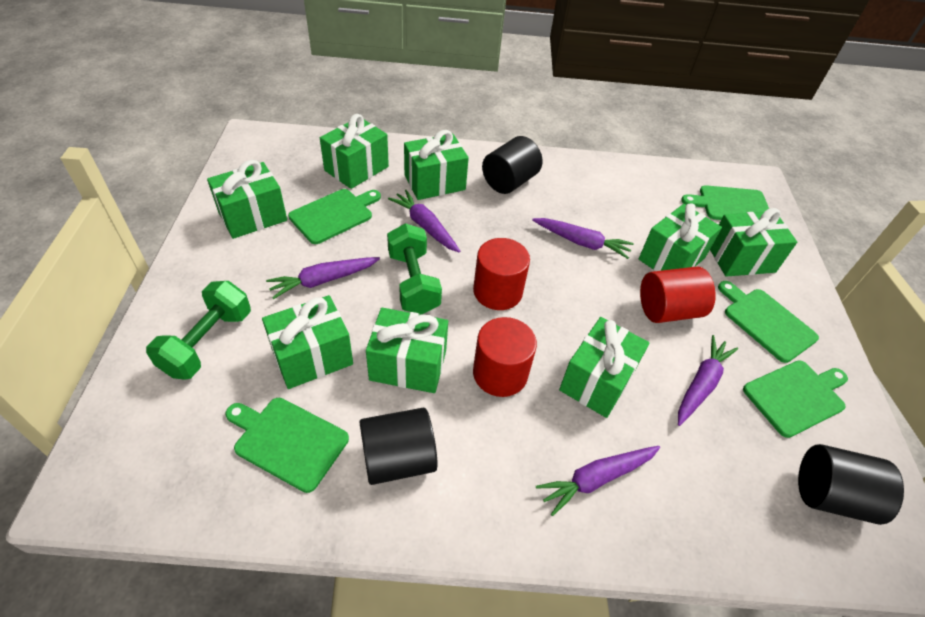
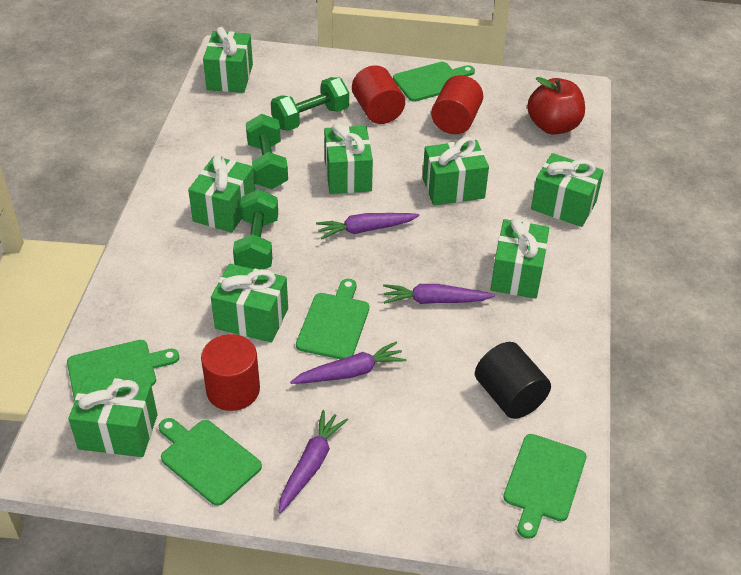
black cylinder: 3 -> 1
green dumbbell: 2 -> 3
purple carrot: 5 -> 4
red apple: 0 -> 1

